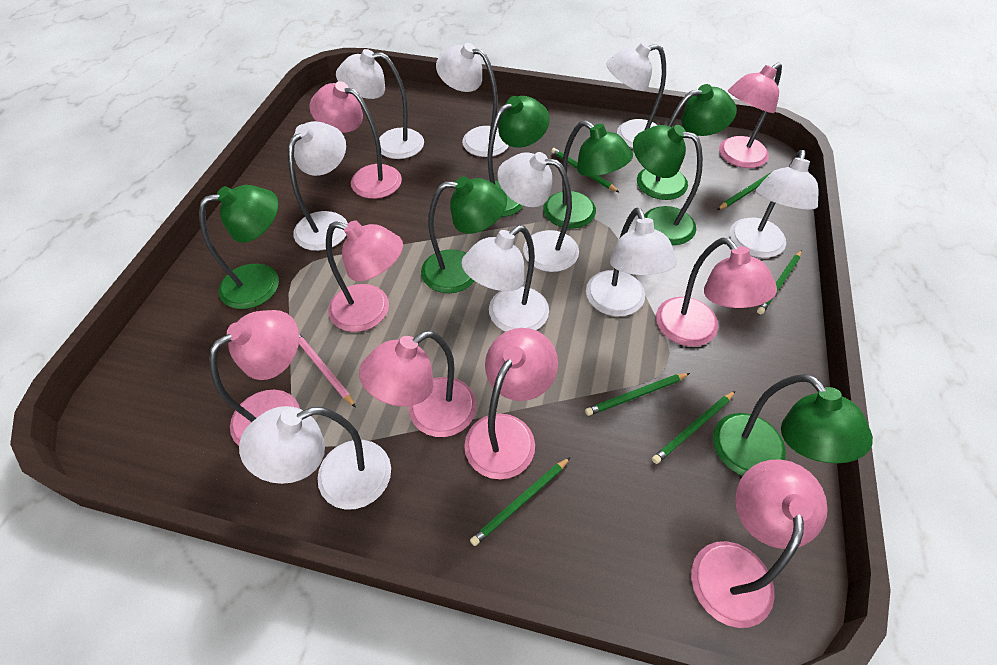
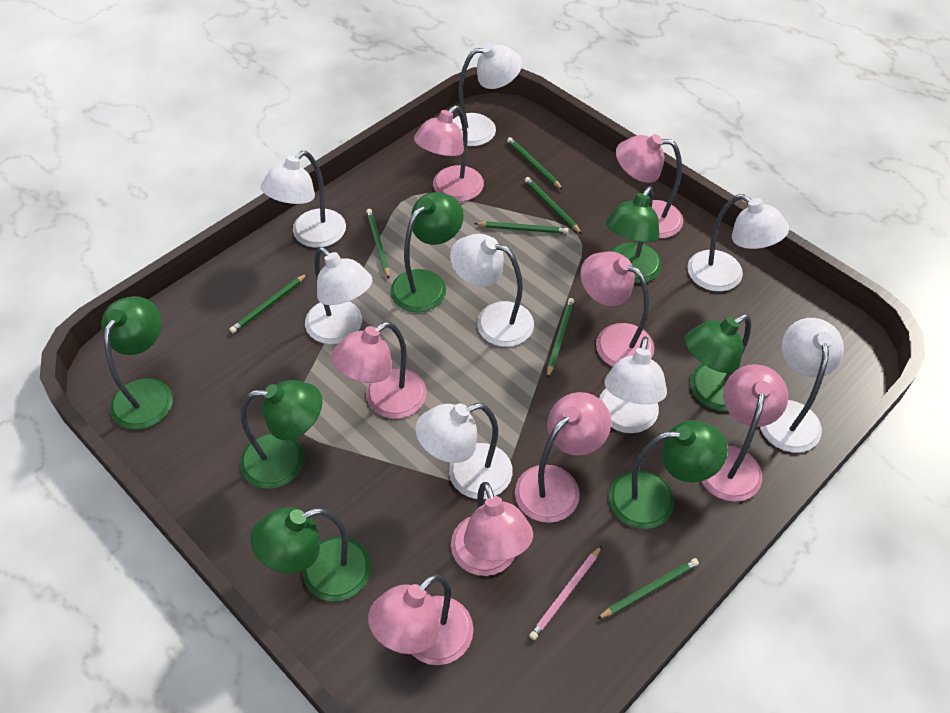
green pencil: 6 -> 7
white lamp: 9 -> 8

